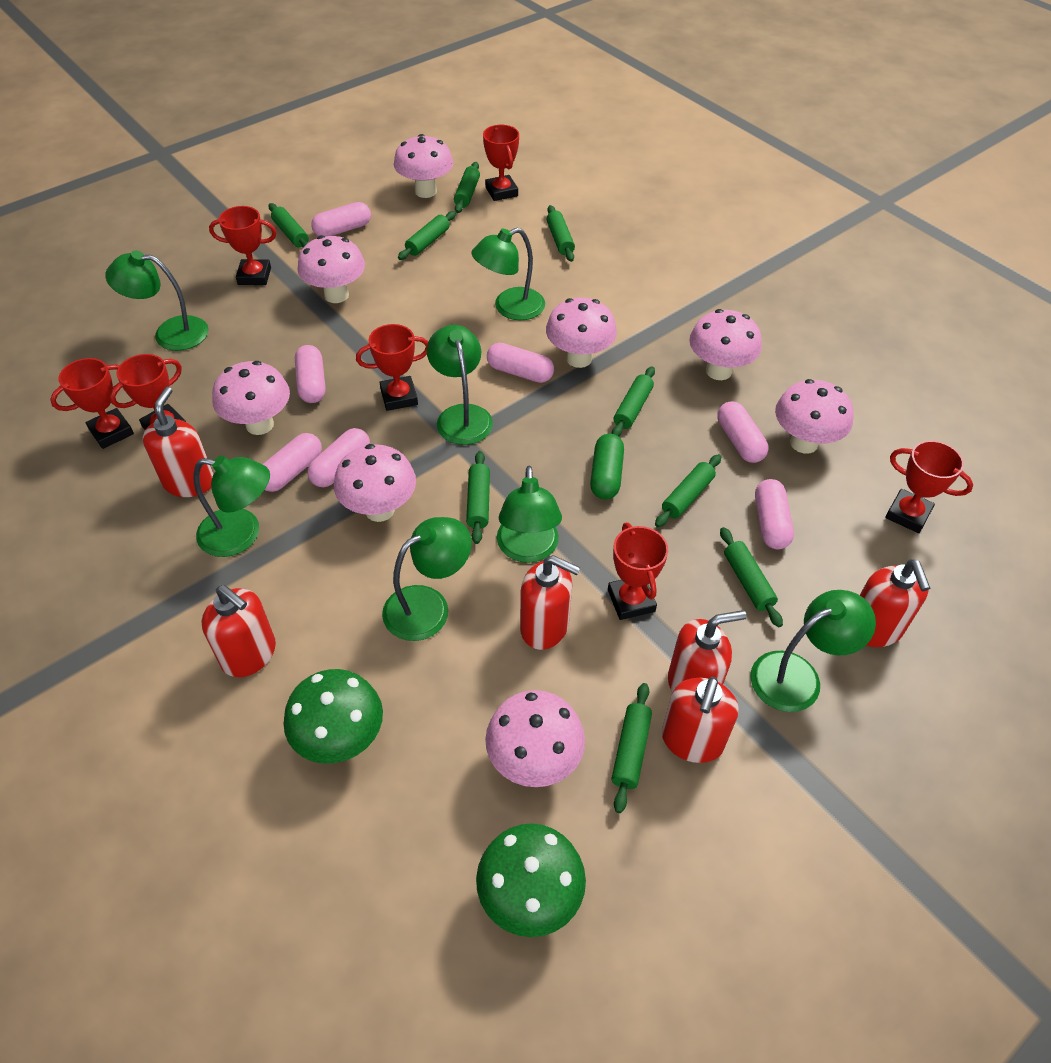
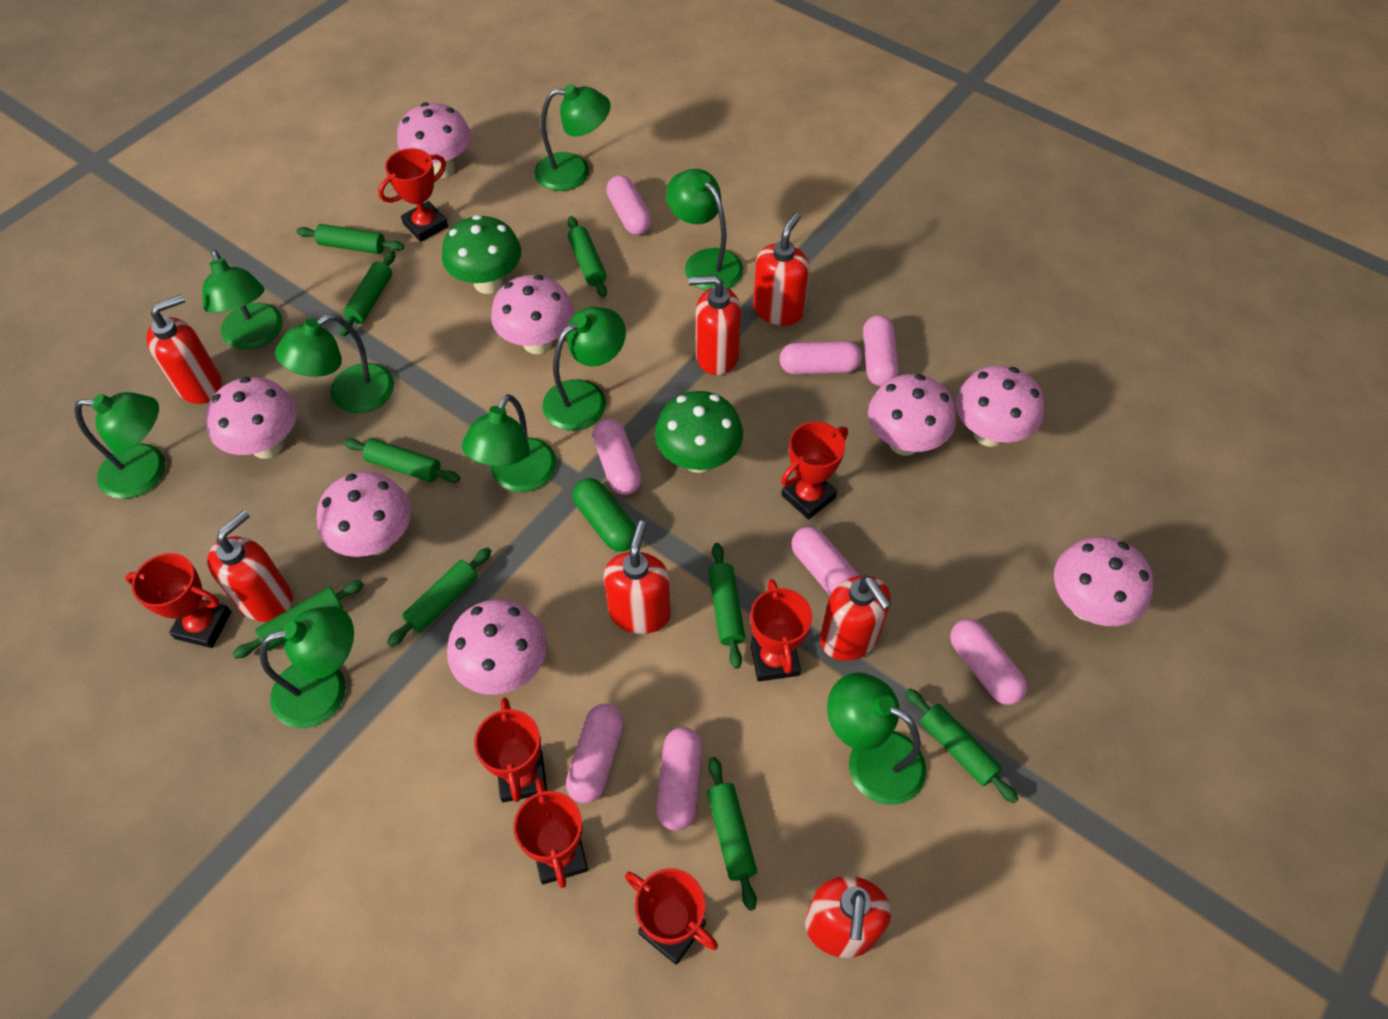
green lamp: 7 -> 9
pink capsule: 7 -> 8
red soap dispenser: 6 -> 7

